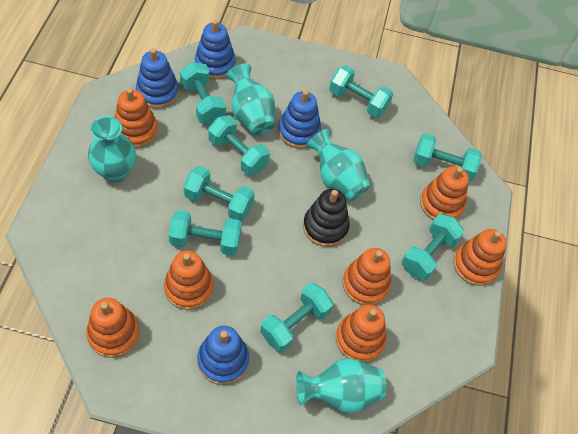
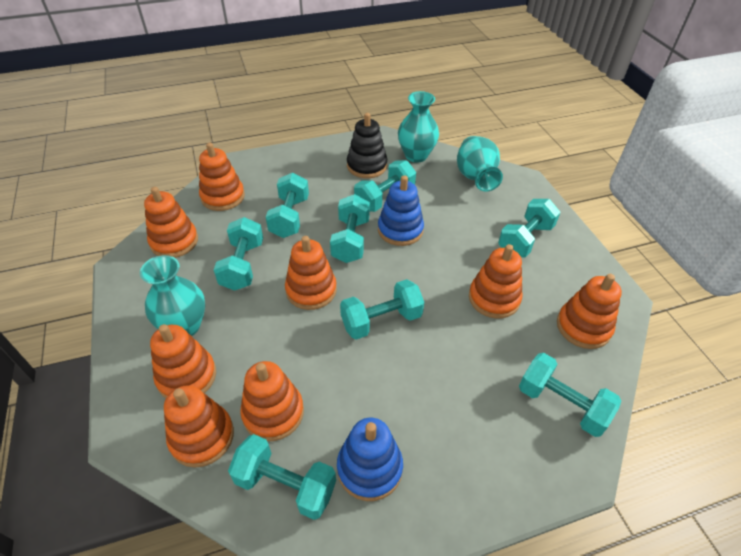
blue stacking toy: 4 -> 2
orange stacking toy: 7 -> 8
turquoise vase: 4 -> 3

